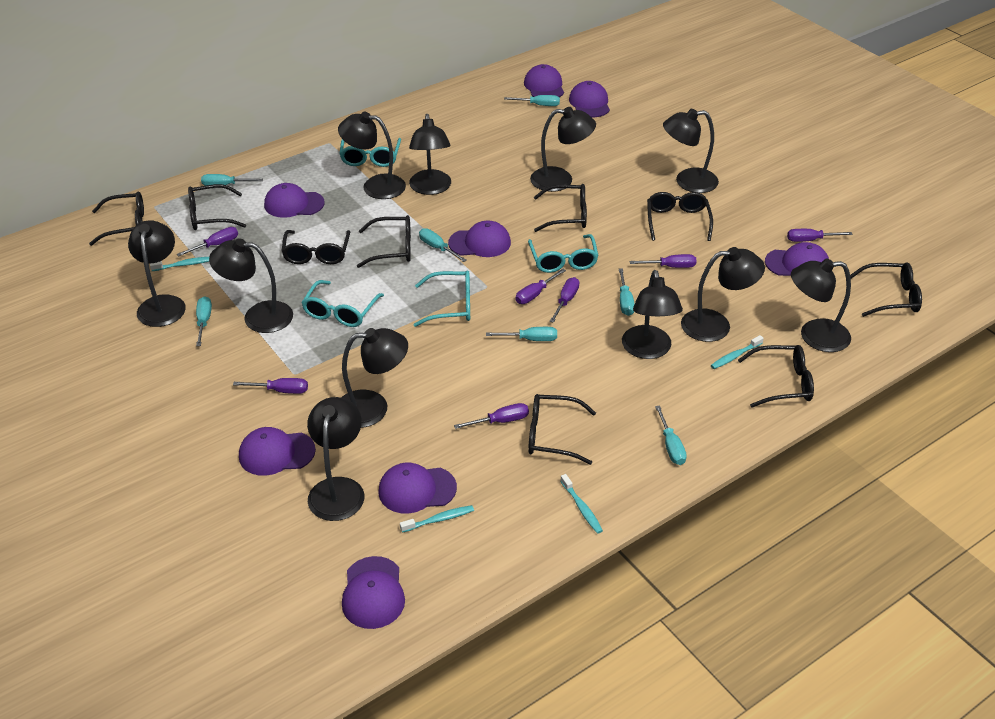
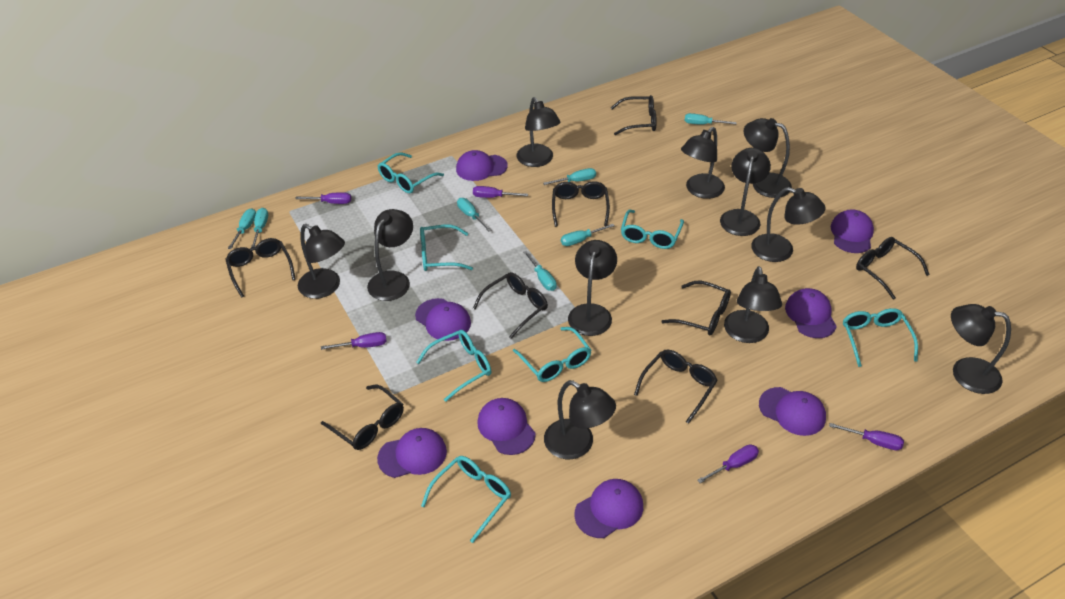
black glasses: 9 -> 8
purple screwdriver: 7 -> 5
turquoise glasses: 4 -> 7
turquoise toothbrush: 4 -> 0

